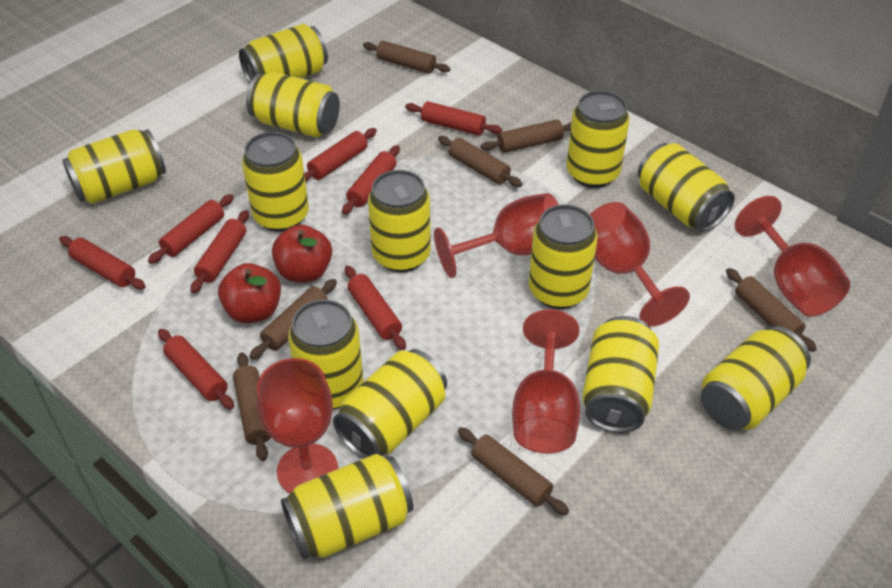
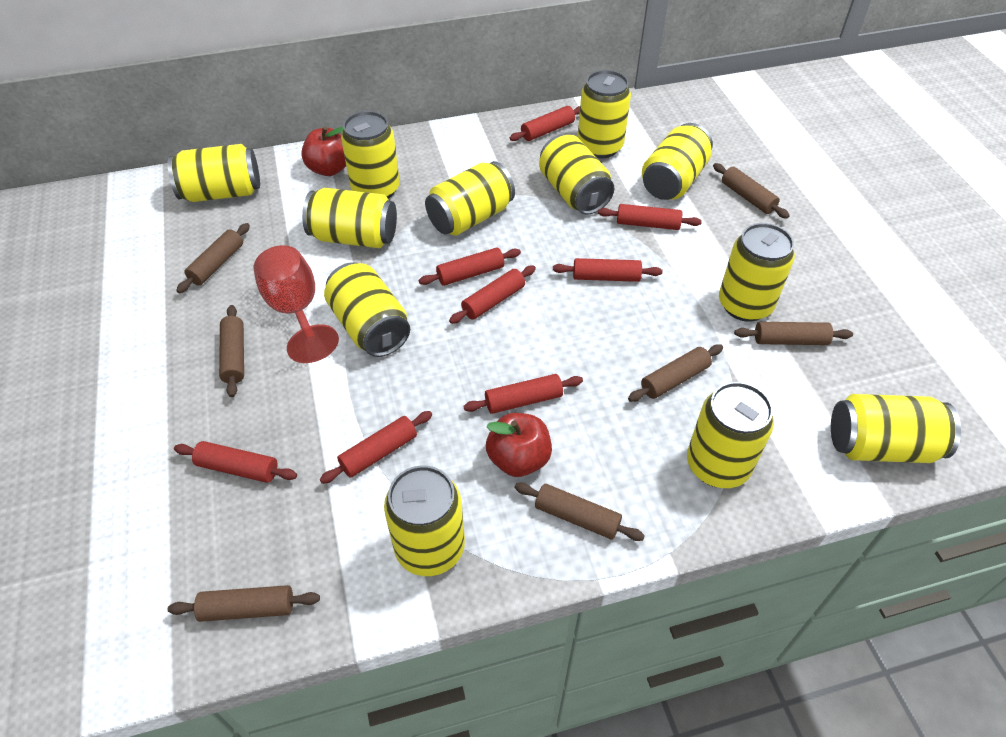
red goblet: 5 -> 1
yellow can: 13 -> 12

